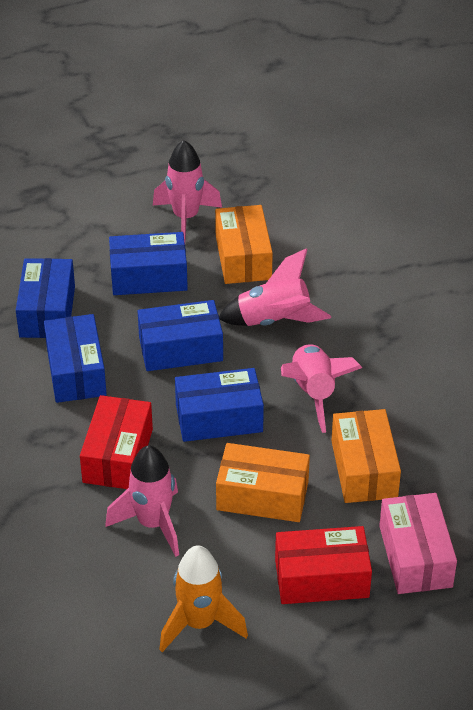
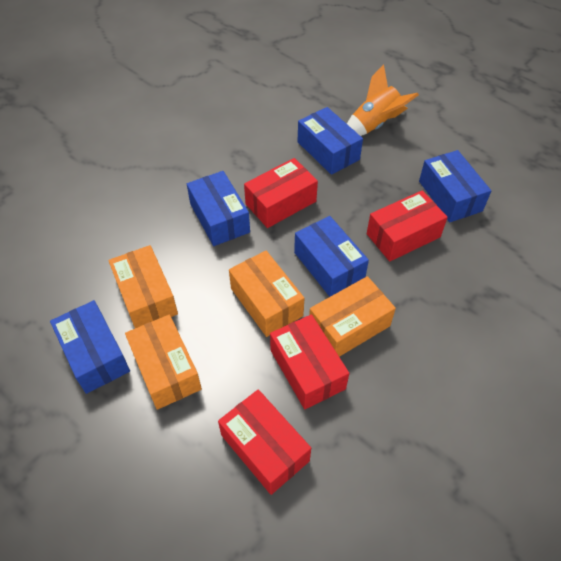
orange box: 3 -> 4
pink box: 1 -> 0
pink rocket: 4 -> 0
red box: 2 -> 4

